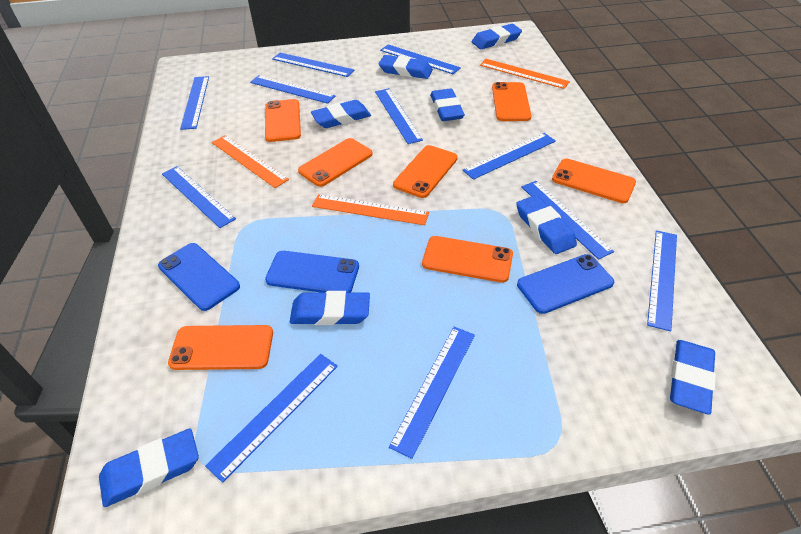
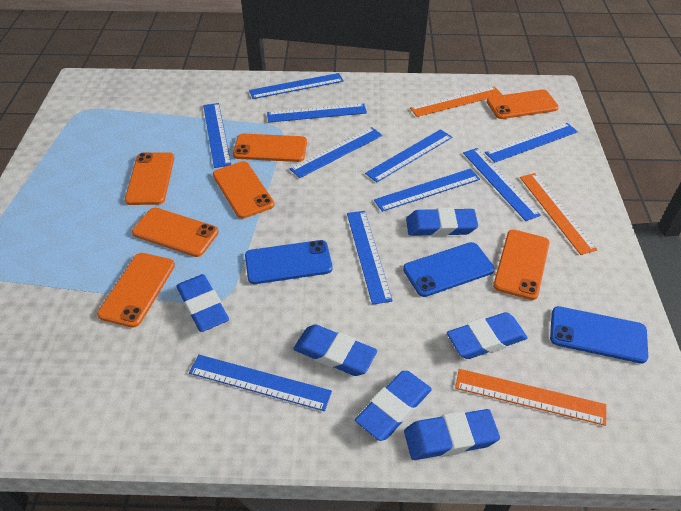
blue eraser: 8 -> 6
blue ruler: 11 -> 10

